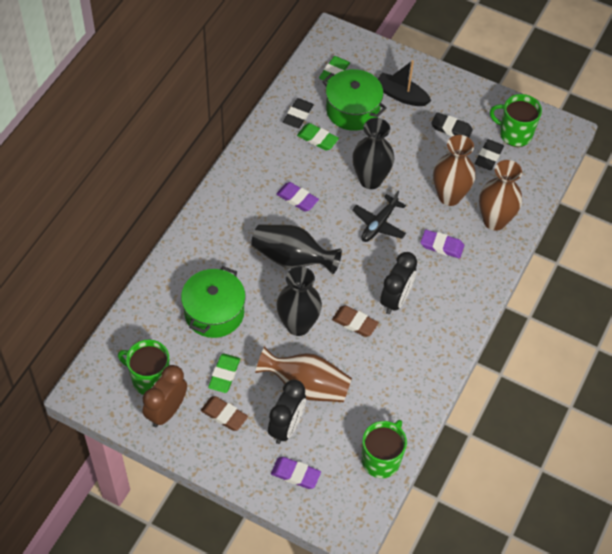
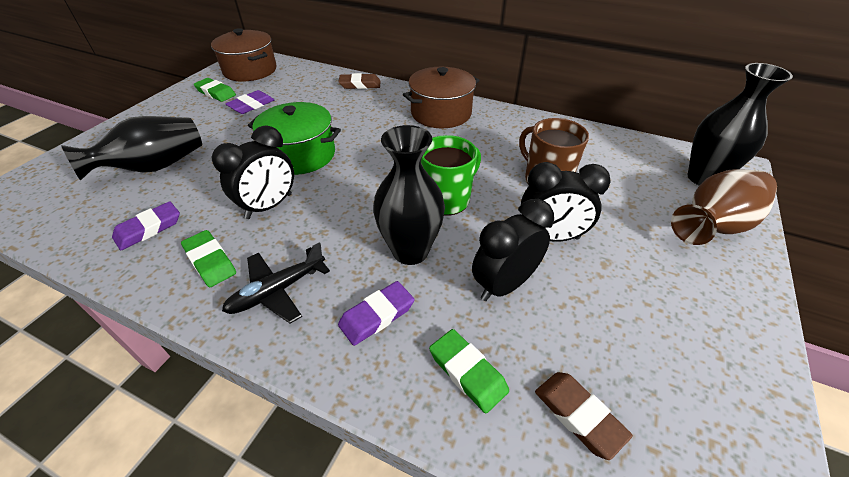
black boat: 1 -> 0
black clock: 2 -> 3
black eraser: 3 -> 0
brown clock: 1 -> 0
brown mug: 0 -> 1
brown pot: 0 -> 2
brown vase: 3 -> 1
green mug: 3 -> 1
green pot: 2 -> 1

